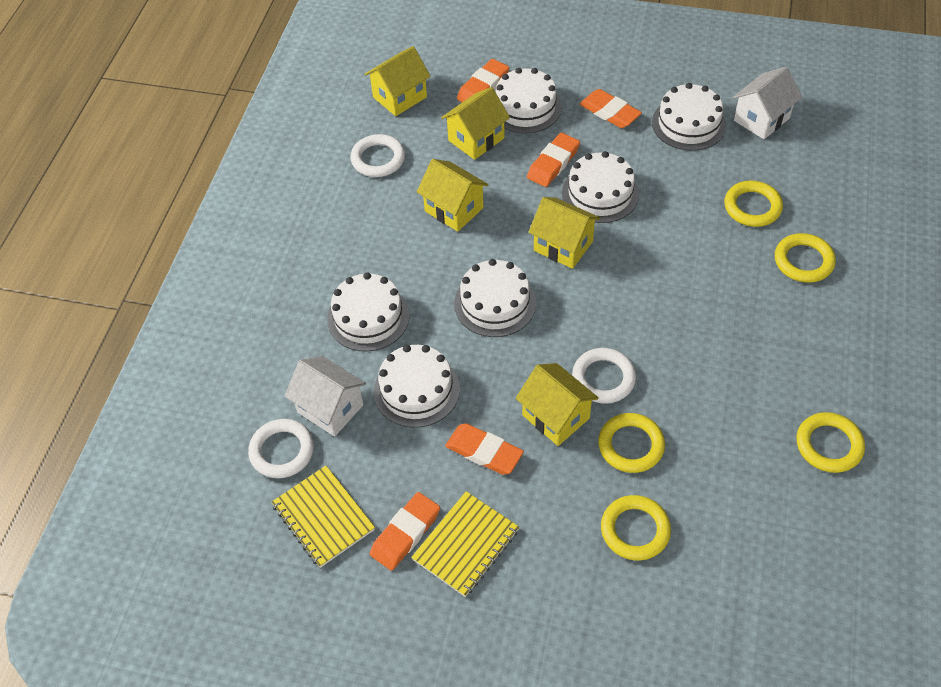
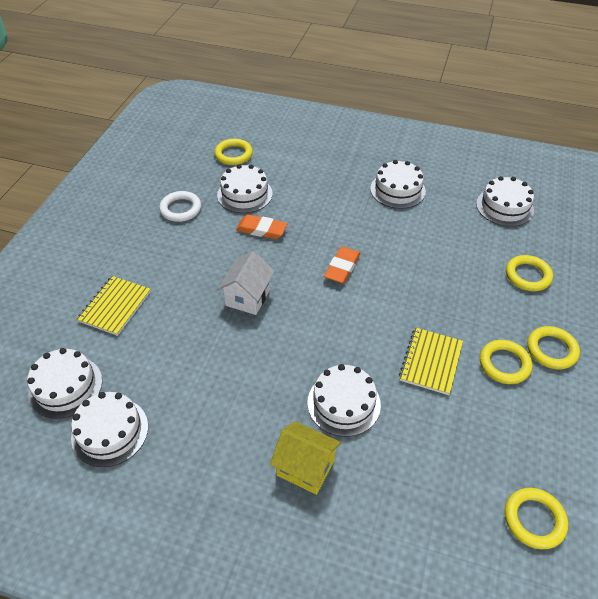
orange eraser: 5 -> 2
white house: 2 -> 1
white ring: 3 -> 1
yellow house: 5 -> 1

